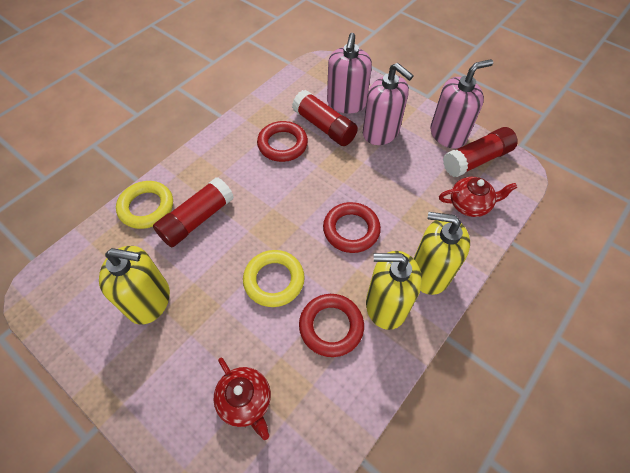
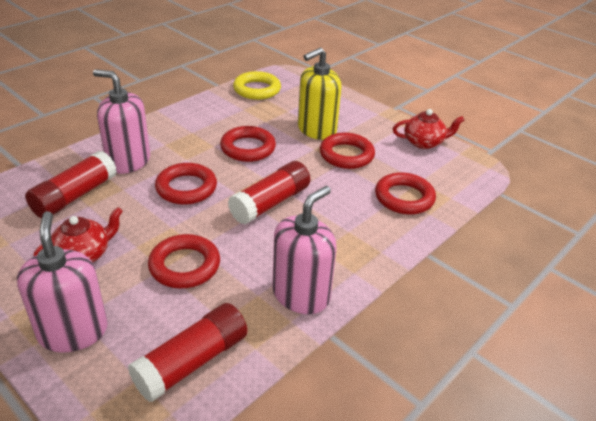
red ring: 3 -> 5
yellow ring: 2 -> 1
yellow soap dispenser: 3 -> 1

